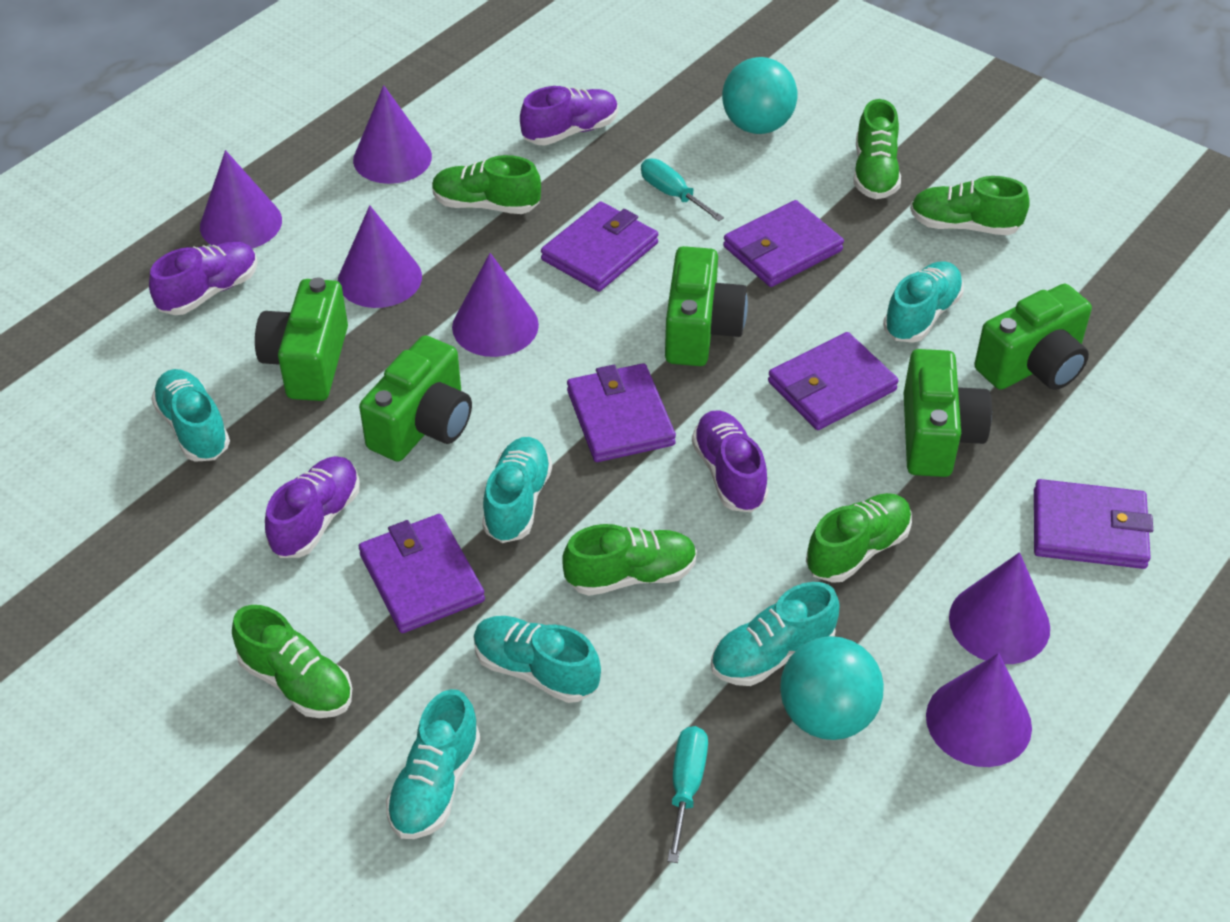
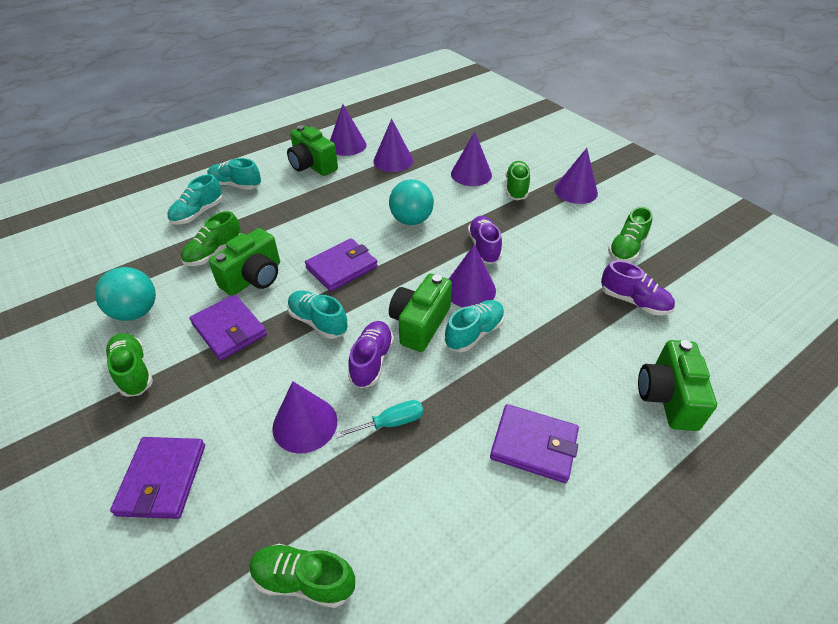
green camera: 5 -> 4
green shoe: 6 -> 5
purple shoe: 4 -> 3
purple wallet: 6 -> 4
turquoise screwdriver: 2 -> 1
turquoise shoe: 6 -> 4

